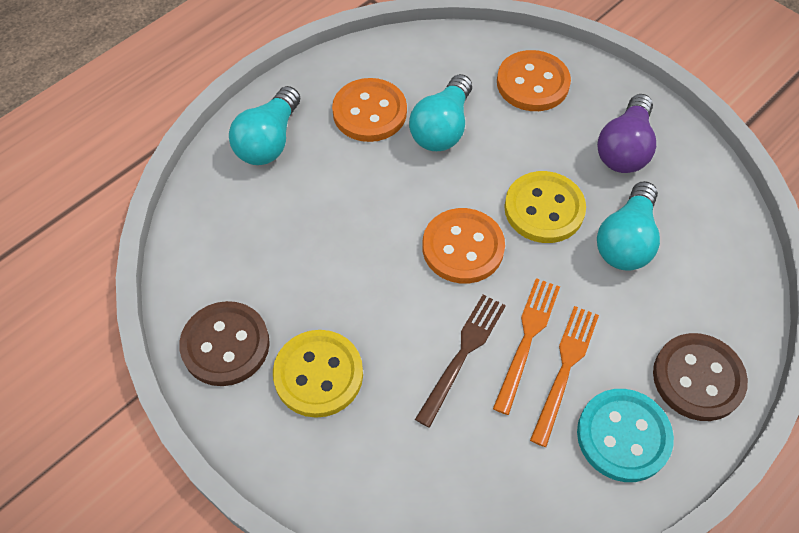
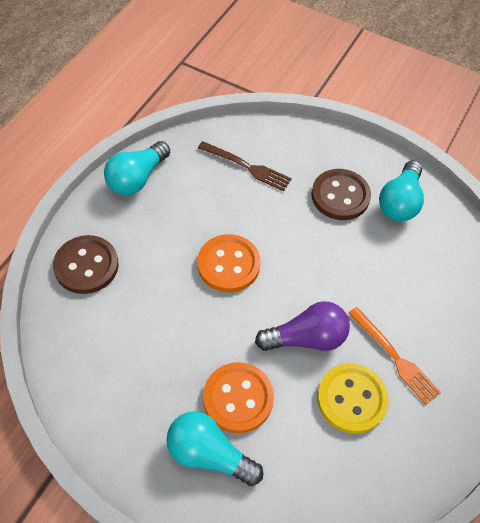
orange button: 3 -> 2
orange fork: 2 -> 1
turquoise button: 1 -> 0
yellow button: 2 -> 1

